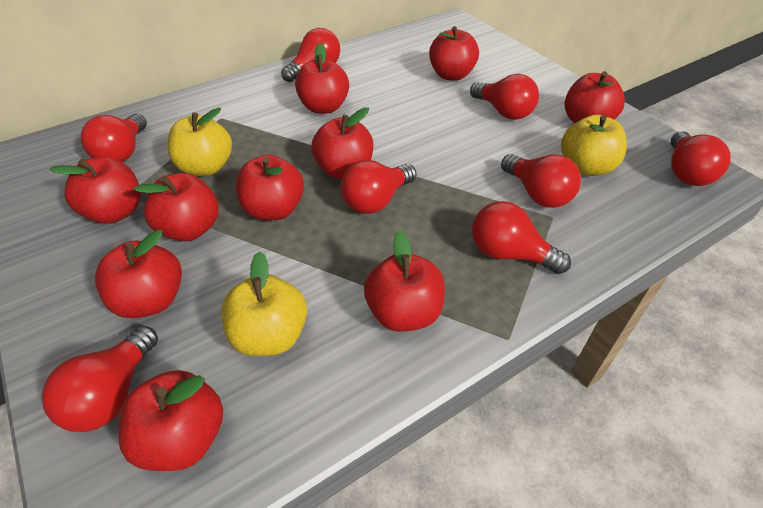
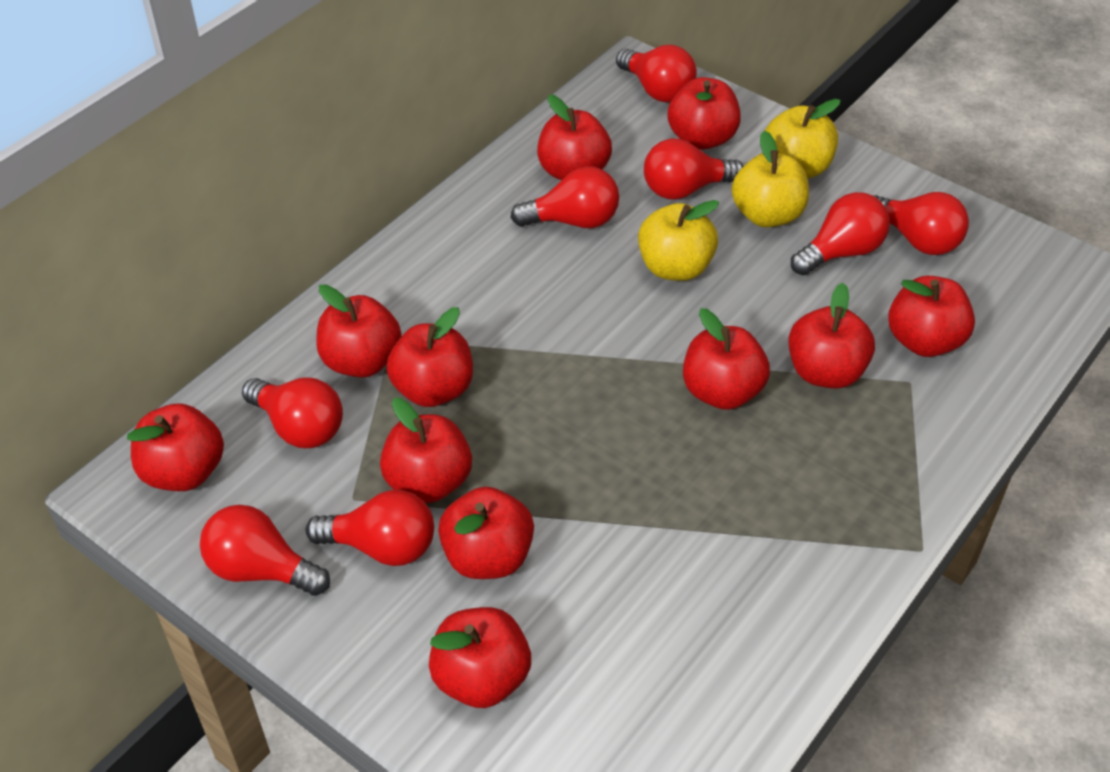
red apple: 10 -> 11

